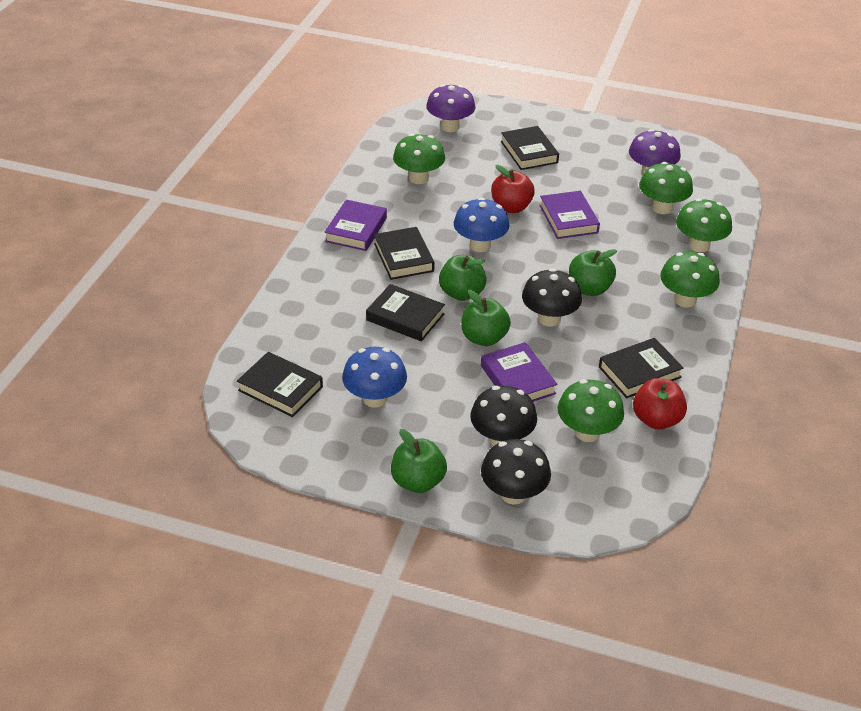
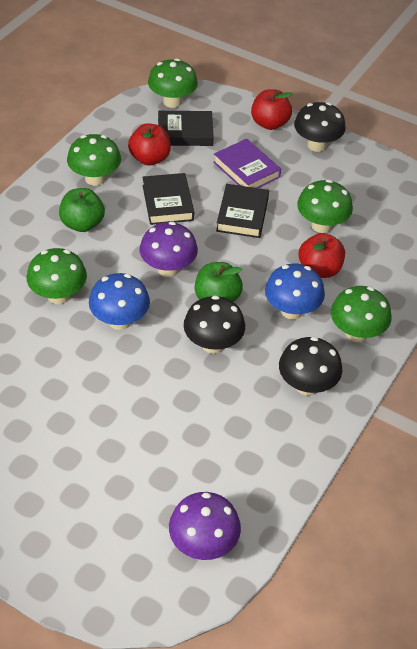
black book: 5 -> 3
green apple: 4 -> 2
purple book: 3 -> 1
red apple: 2 -> 3

